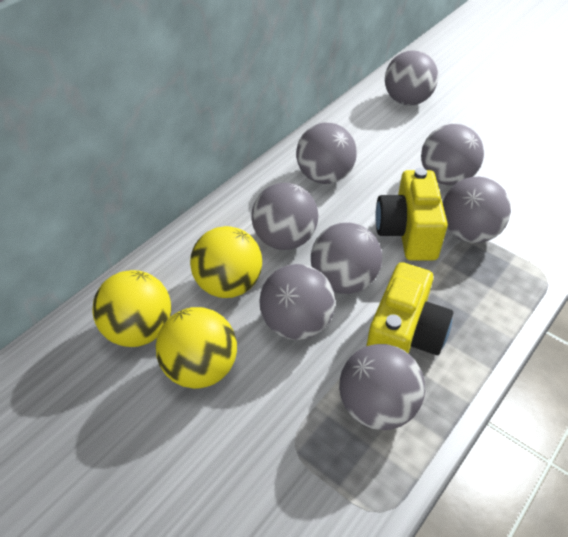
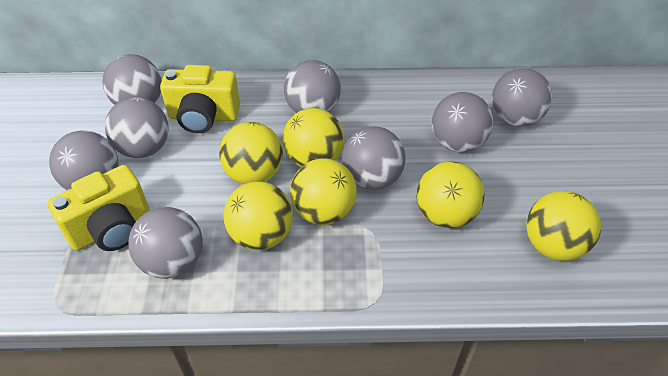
yellow ball: 3 -> 6

